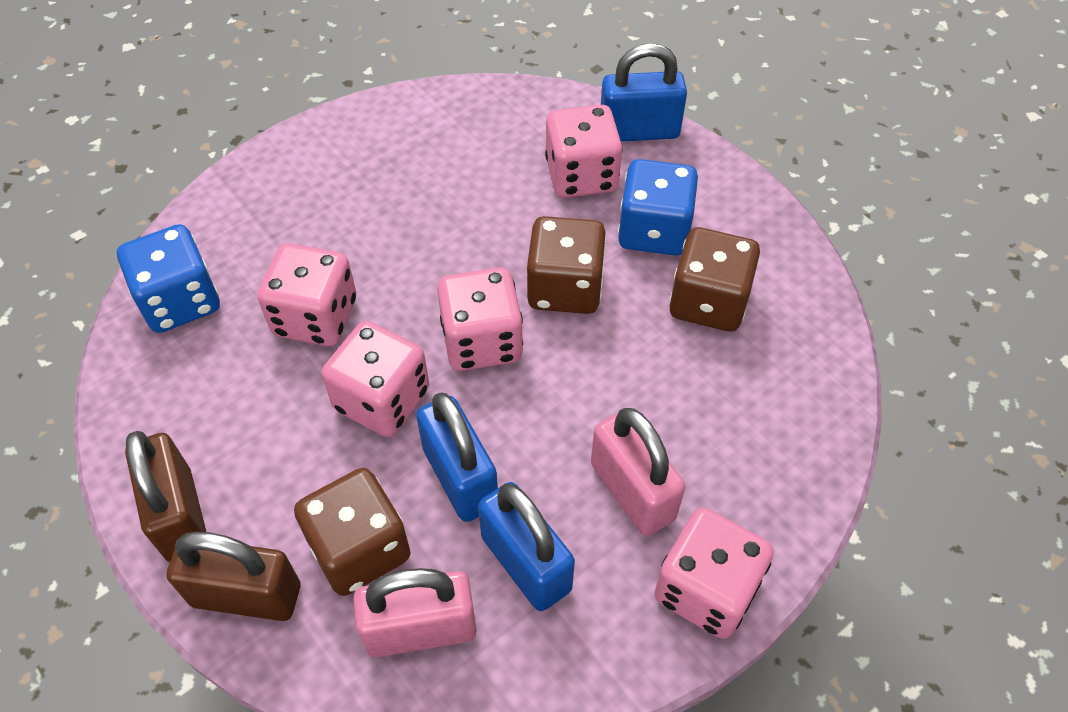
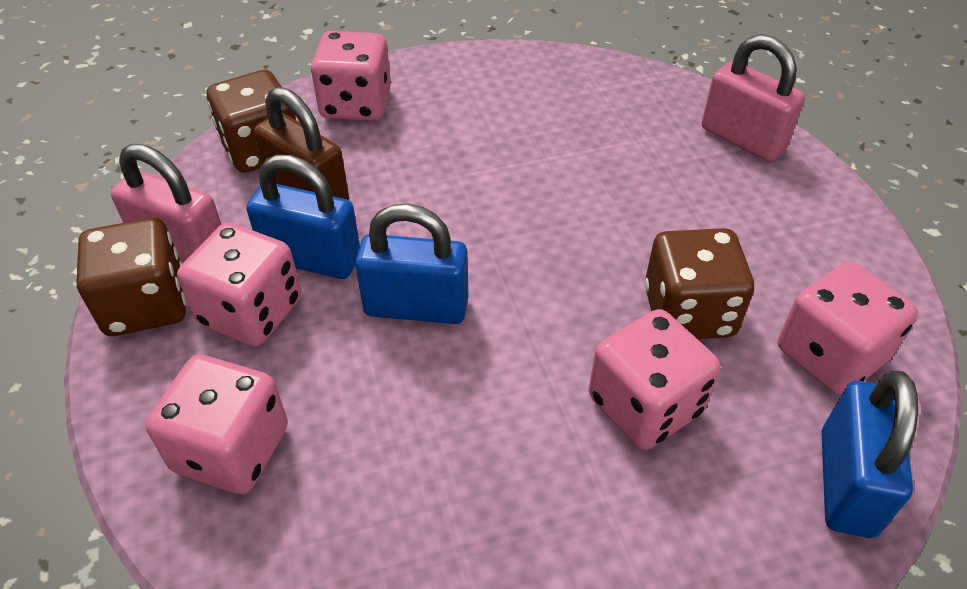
blue dice: 2 -> 0
brown padlock: 2 -> 1

